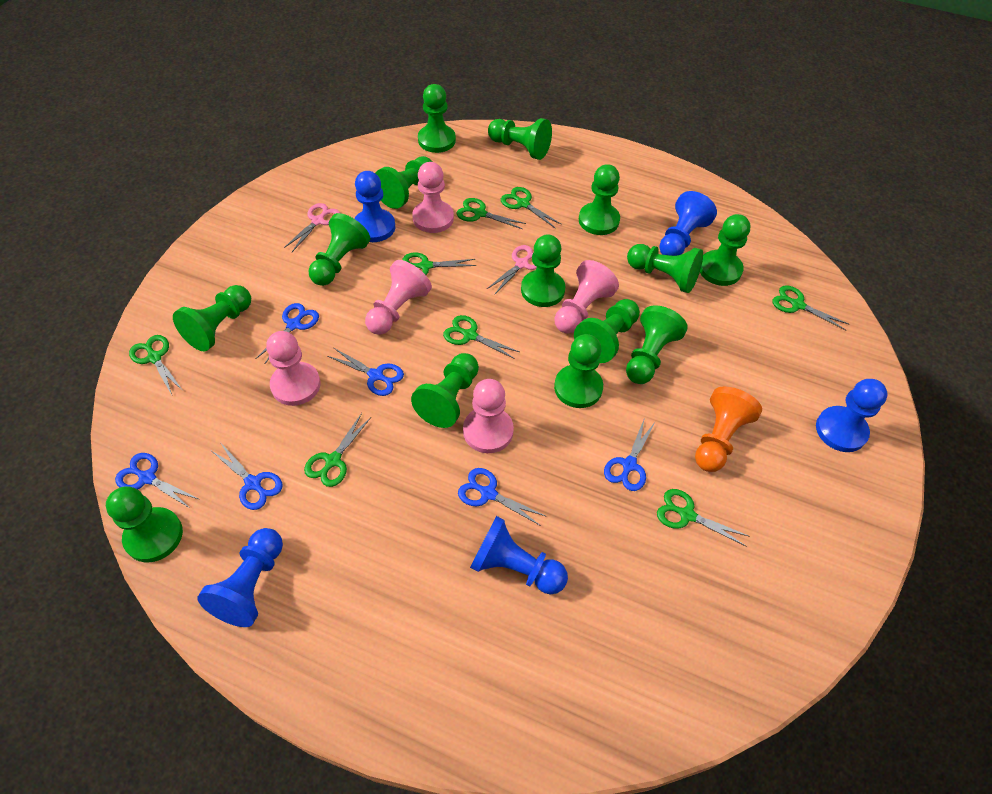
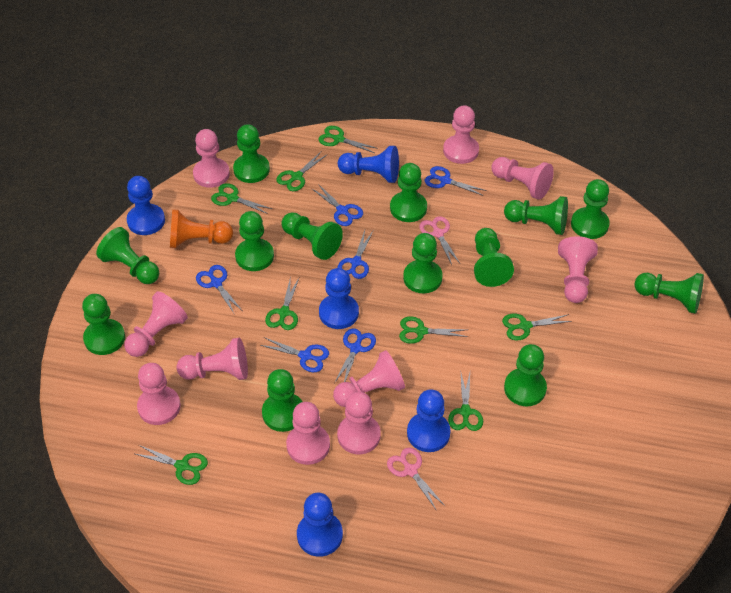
green pawn: 14 -> 13
pink pawn: 5 -> 10

